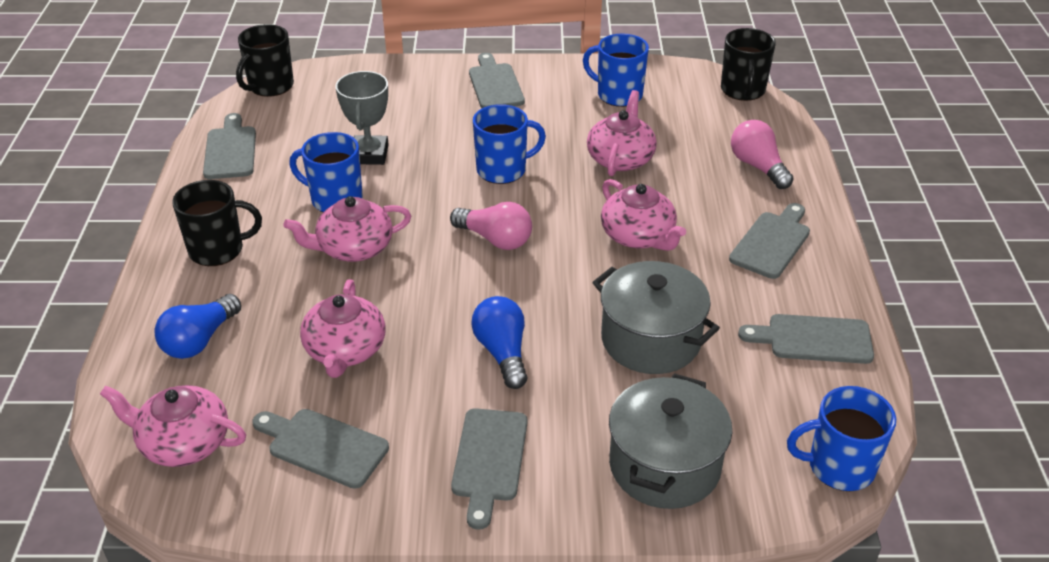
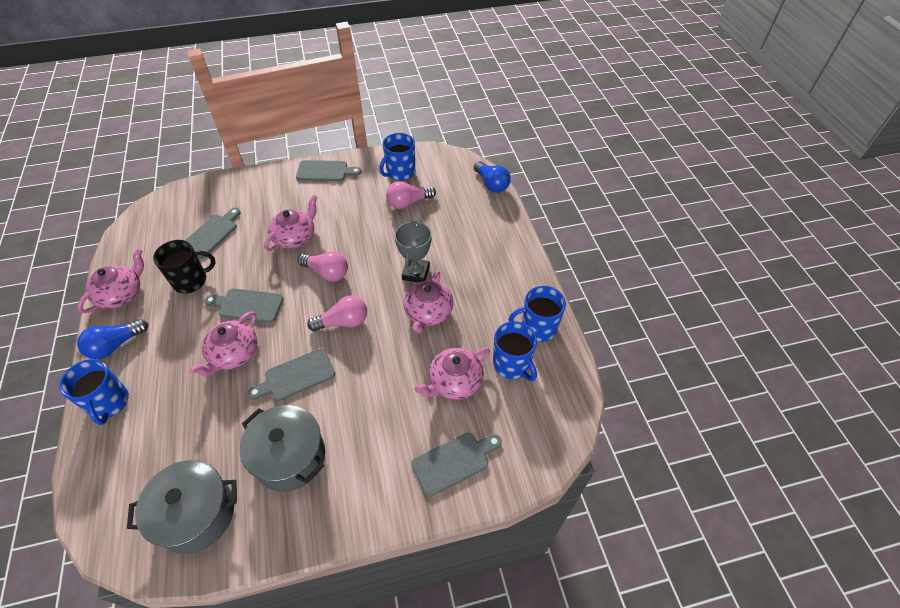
black mug: 3 -> 1
grey cutting board: 6 -> 5
pink light bulb: 2 -> 3

